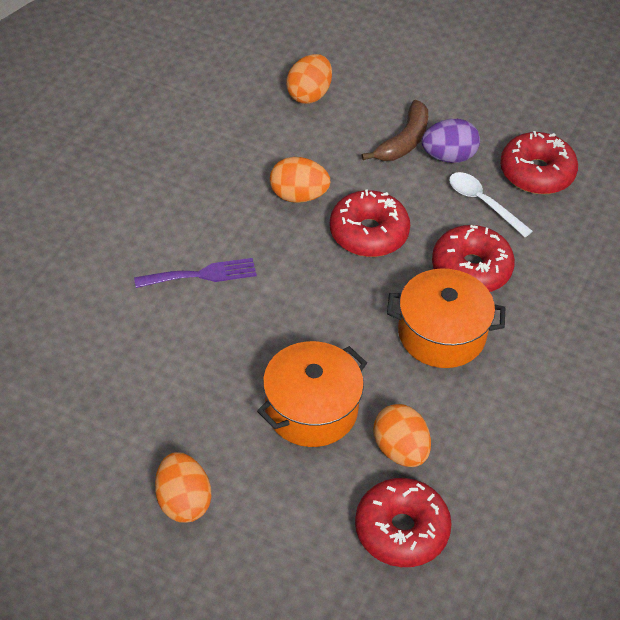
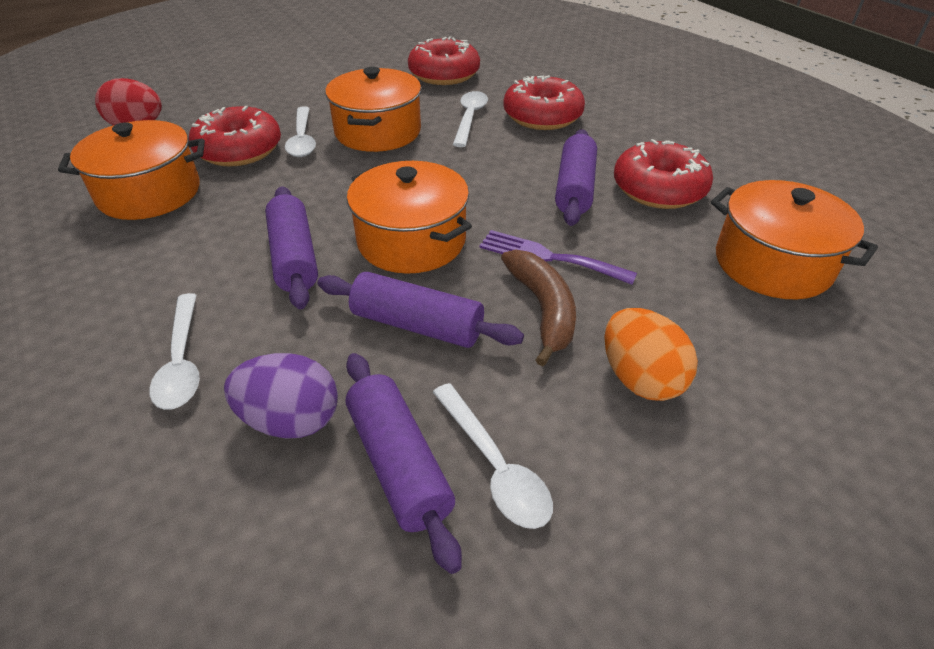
orange egg: 4 -> 1
orange pot: 2 -> 4
purple rolling pin: 0 -> 4
red egg: 0 -> 1
white spoon: 1 -> 4

